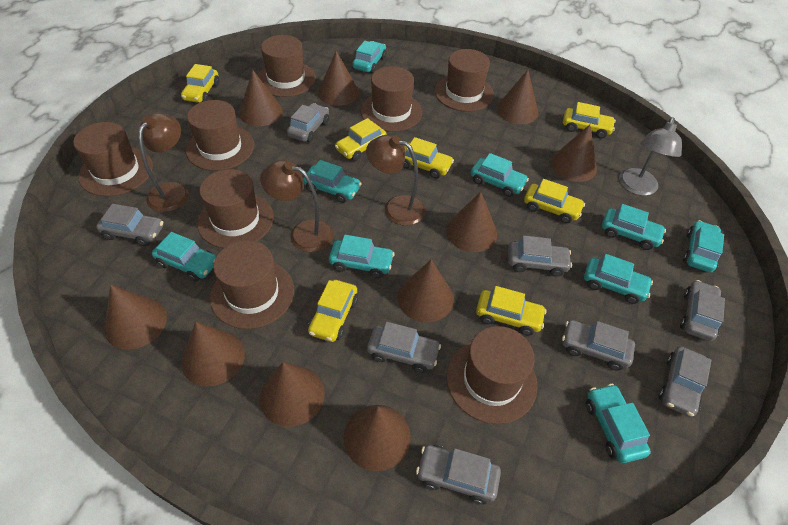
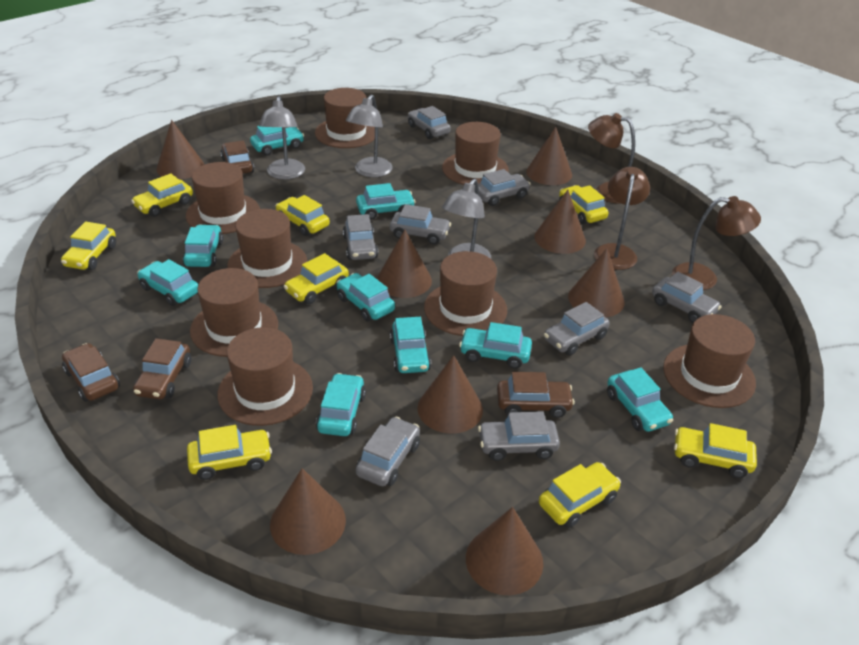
brown car: 0 -> 4
brown cone: 10 -> 8
grey lamp: 1 -> 3
yellow car: 7 -> 8

